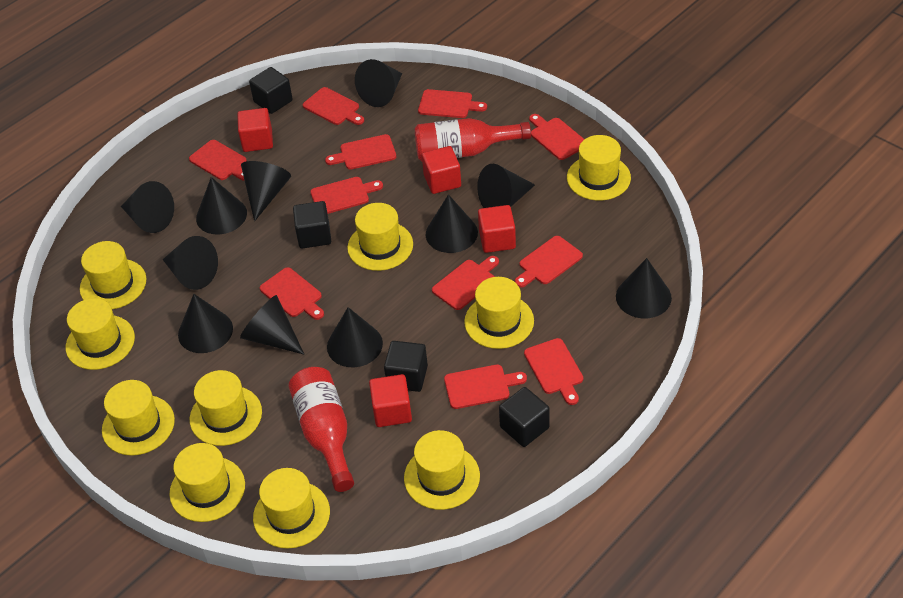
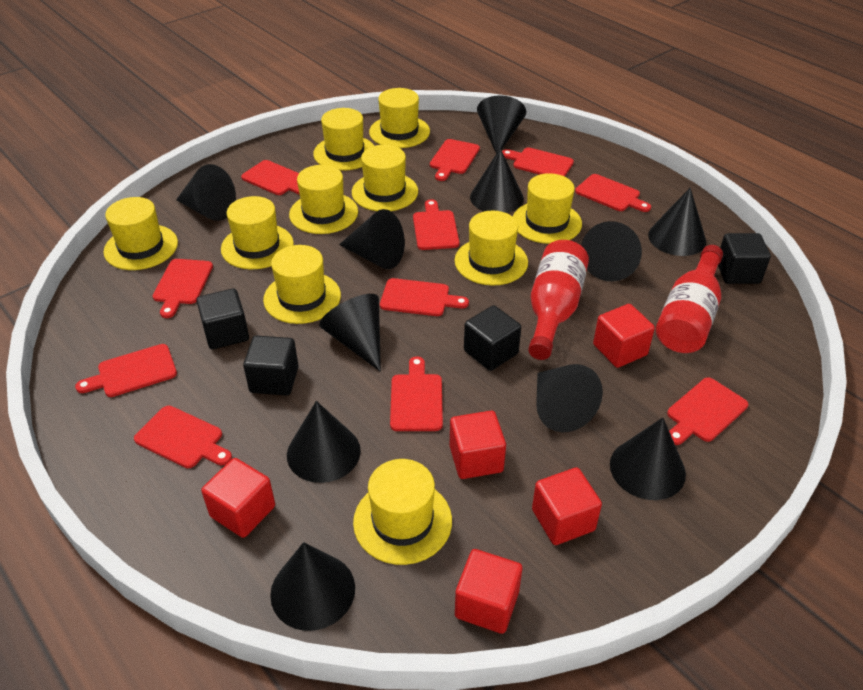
red cube: 4 -> 5

